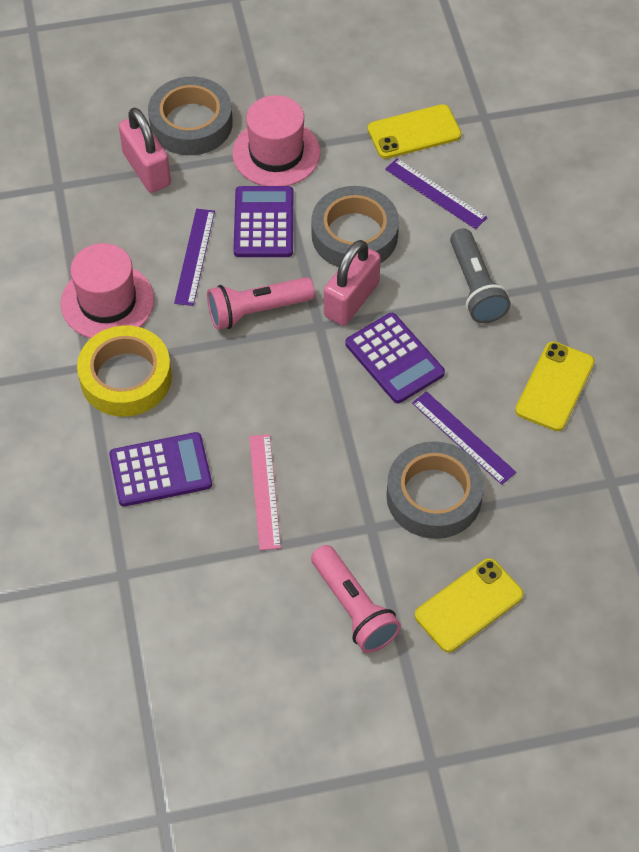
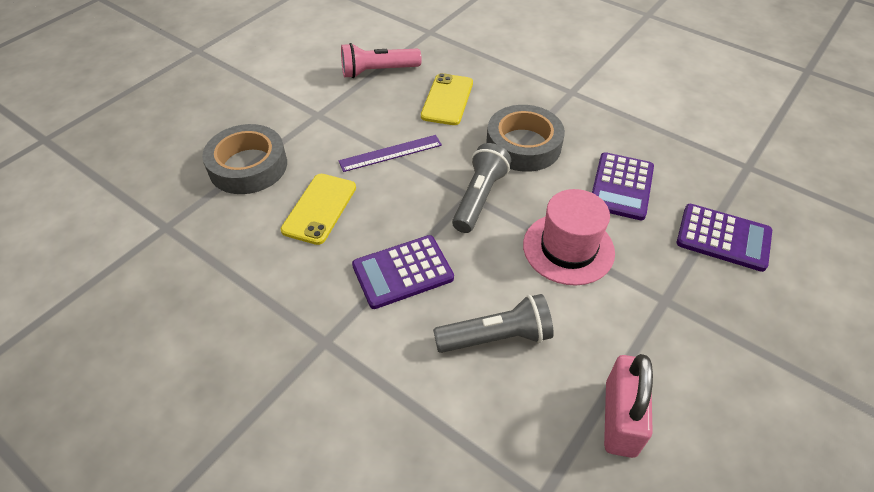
grey flashlight: 1 -> 2
grey tape: 3 -> 2
pink flashlight: 2 -> 1
pink hat: 2 -> 1
pink padlock: 2 -> 1
pink ruler: 1 -> 0
purple ruler: 3 -> 1
yellow phone: 3 -> 2
yellow tape: 1 -> 0

